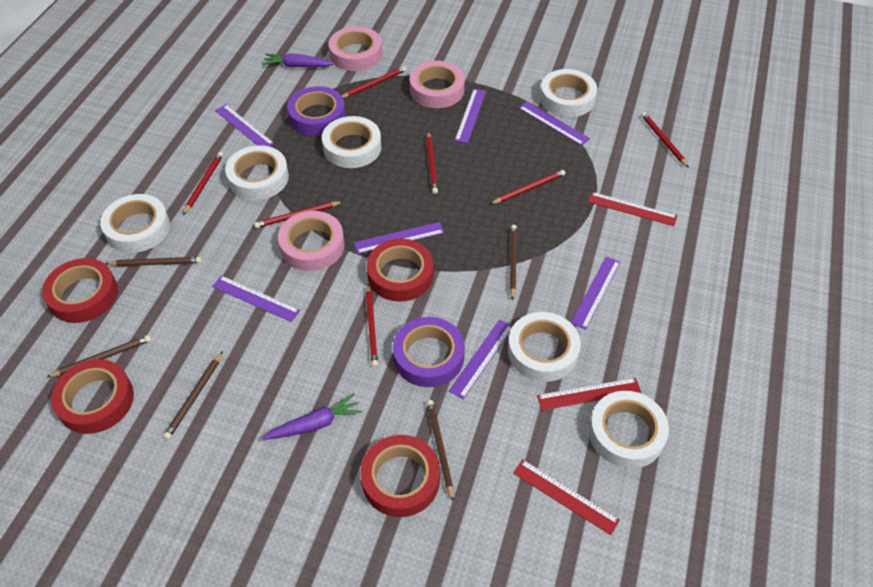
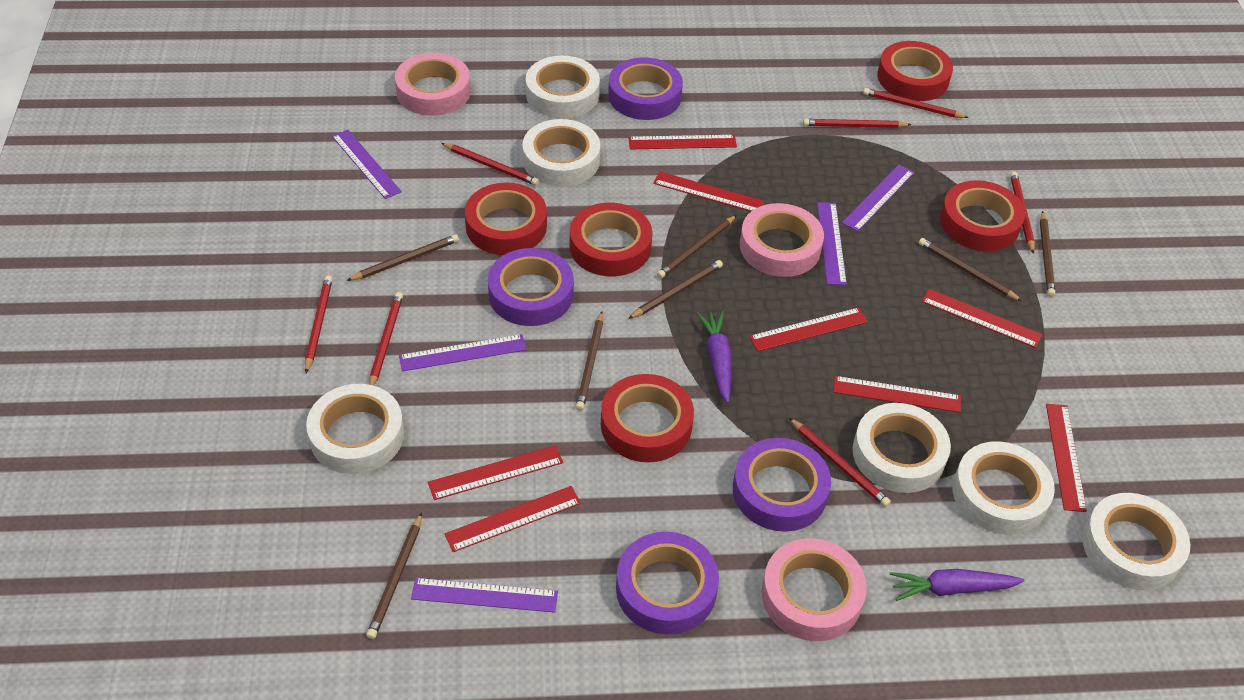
brown pencil: 5 -> 7
purple ruler: 7 -> 5
purple tape: 2 -> 4
red ruler: 3 -> 8
red tape: 4 -> 5

